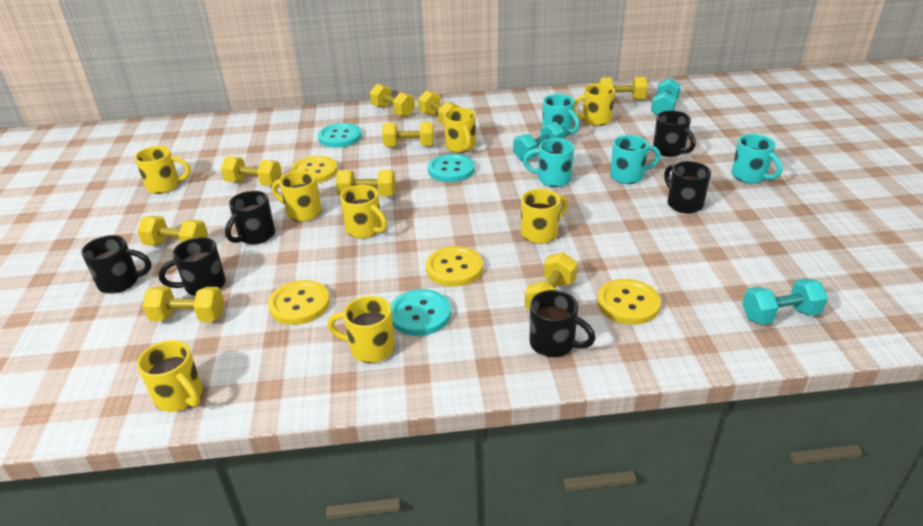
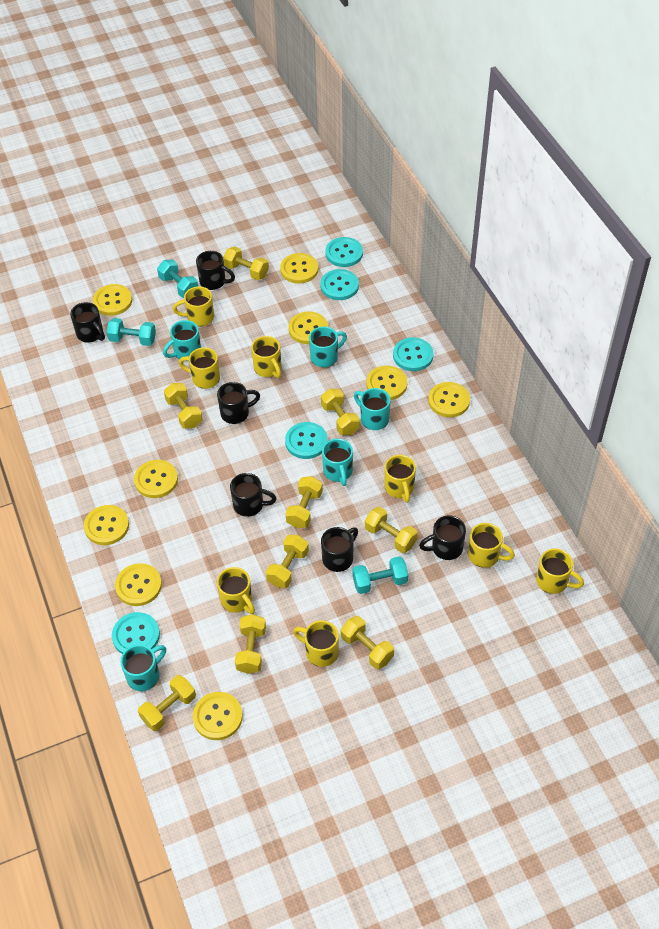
turquoise button: 3 -> 5
turquoise mug: 4 -> 5
yellow button: 4 -> 9

